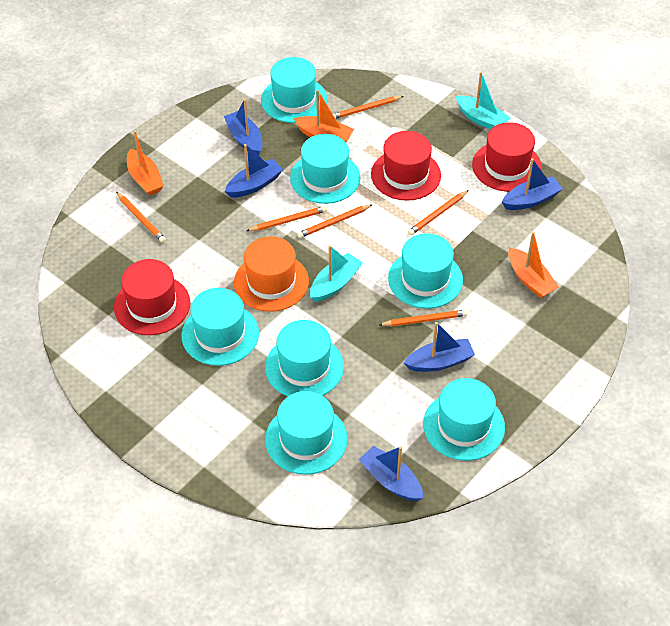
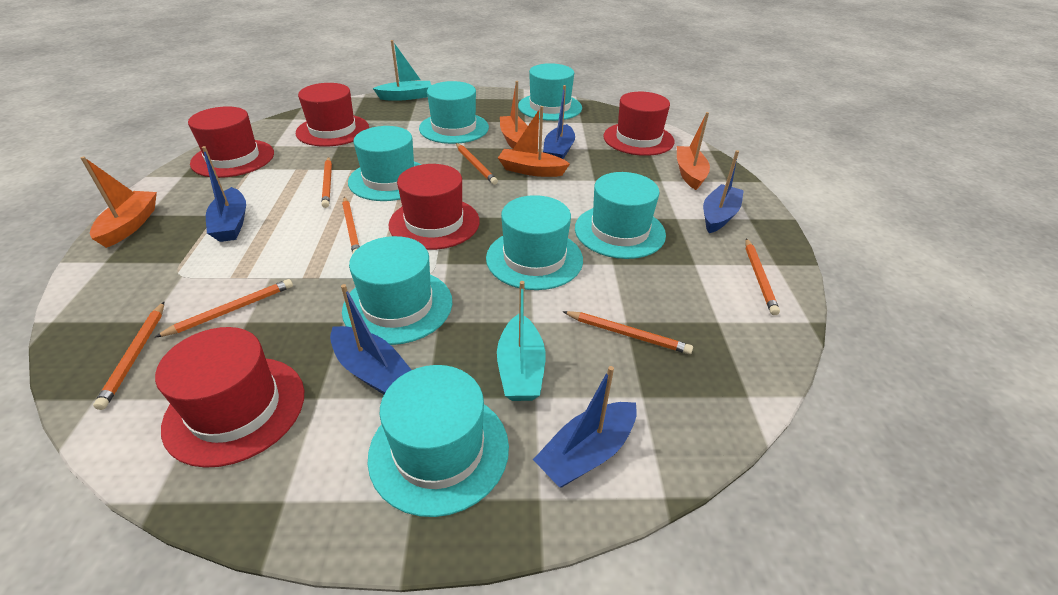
orange boat: 3 -> 4
orange hat: 1 -> 0
orange pencil: 6 -> 7
red hat: 3 -> 5

